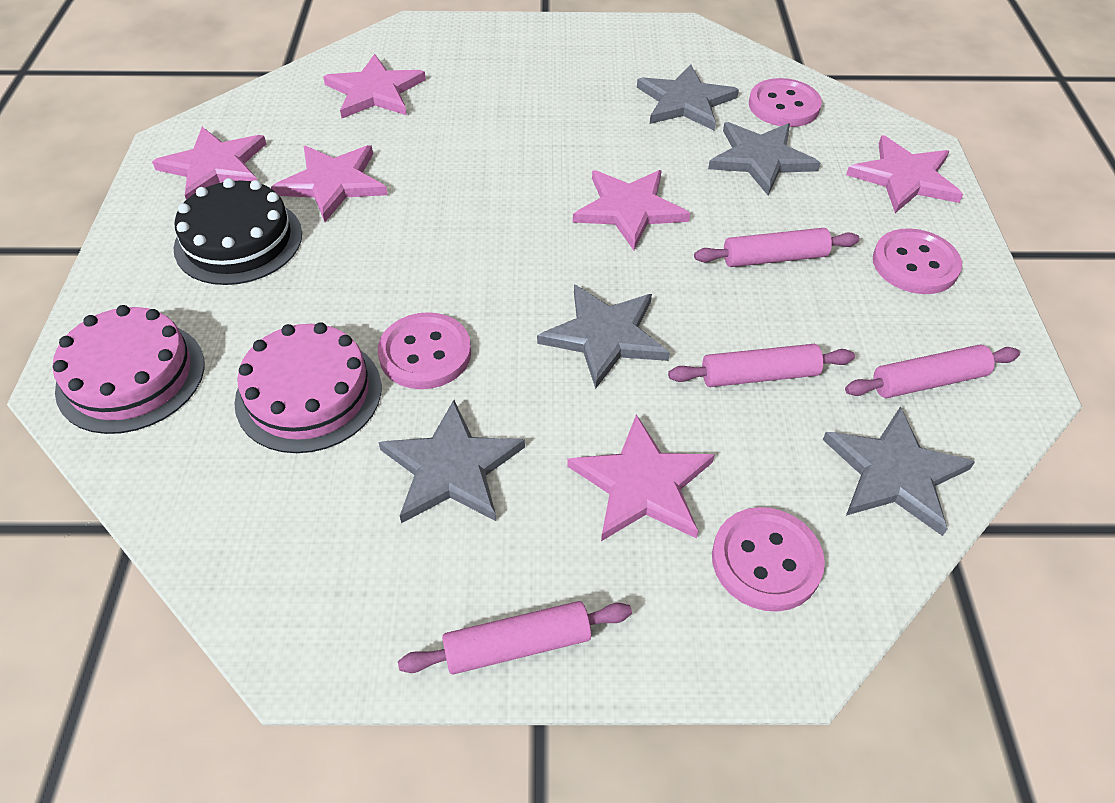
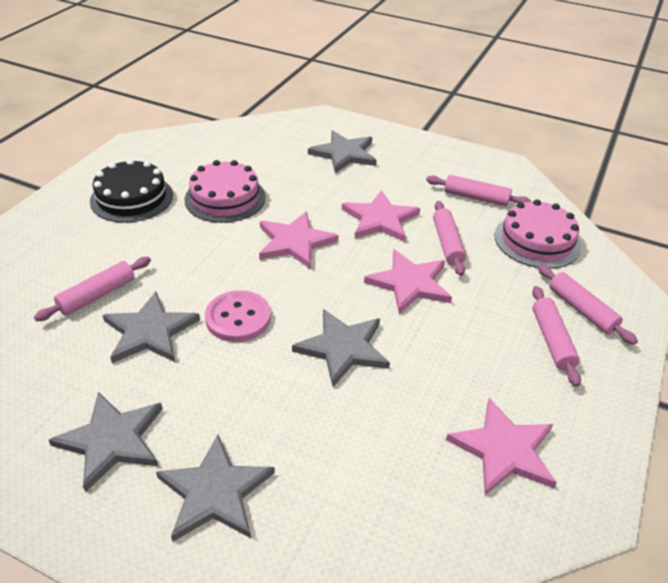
pink button: 4 -> 1
pink rolling pin: 4 -> 5
pink star: 6 -> 4

